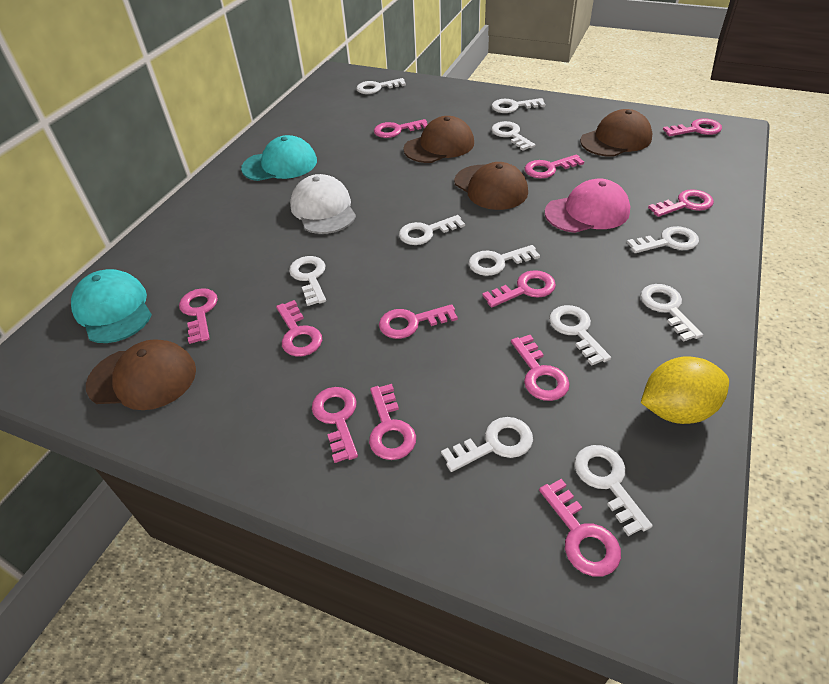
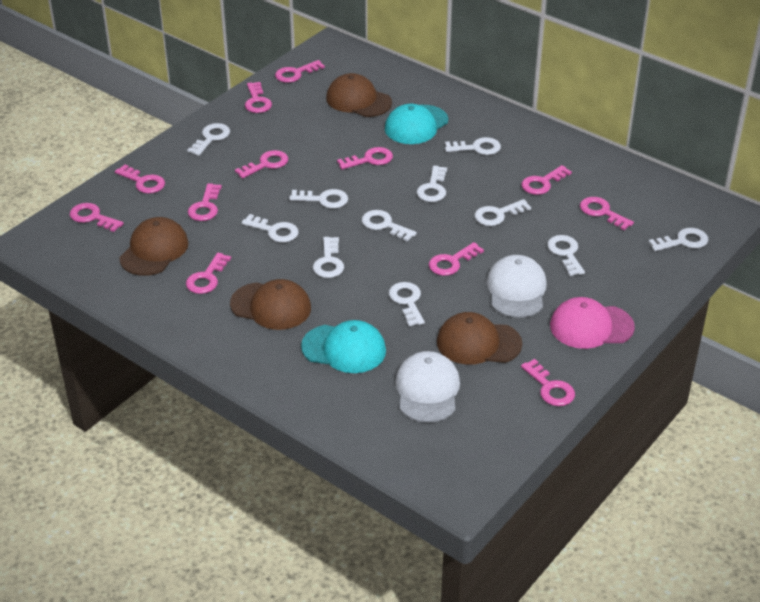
white cap: 1 -> 2
yellow lemon: 1 -> 0

